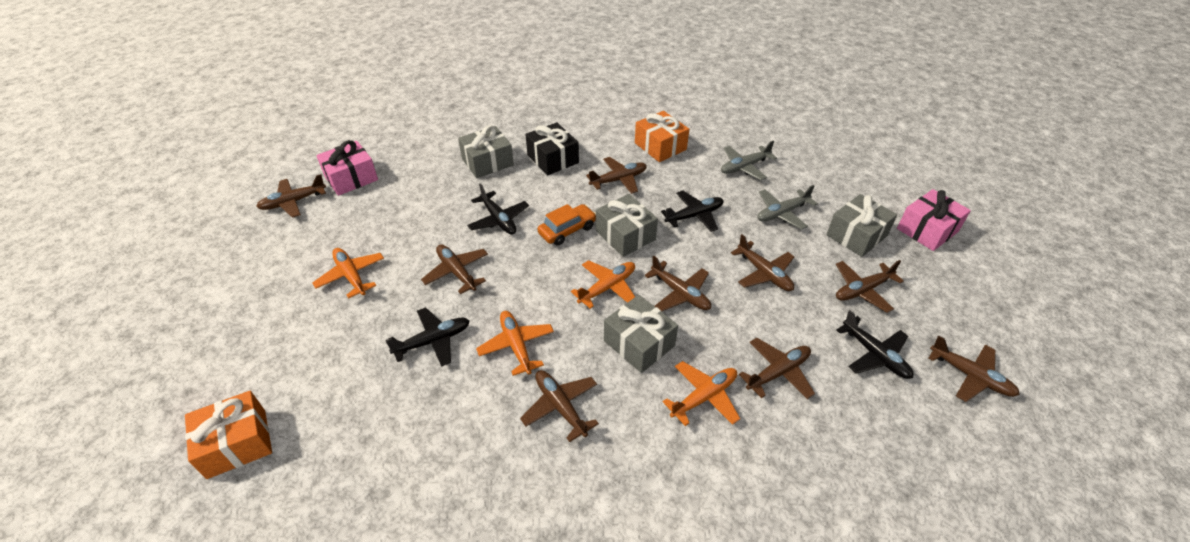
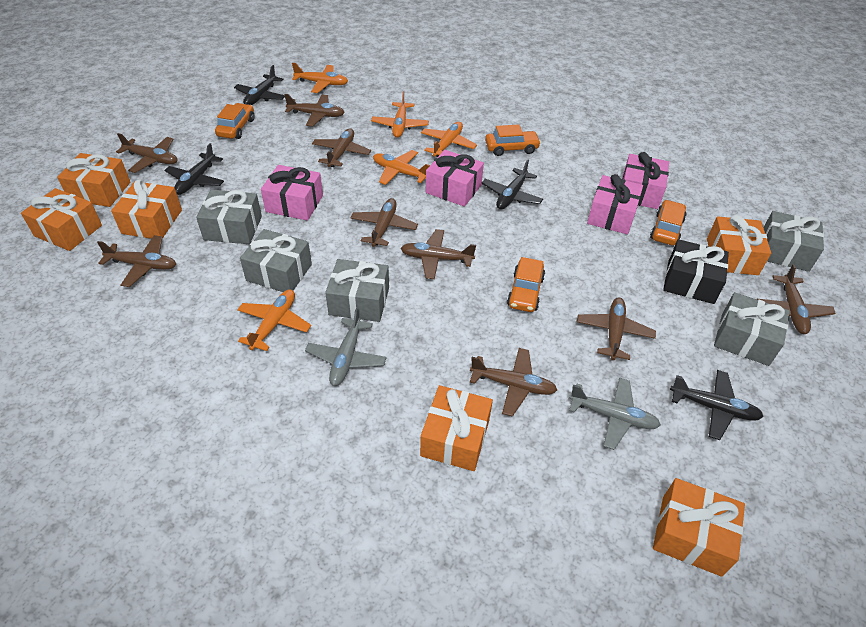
grey gift: 4 -> 5
orange car: 1 -> 4
orange gift: 2 -> 6
orange plane: 4 -> 5
pink gift: 2 -> 4

